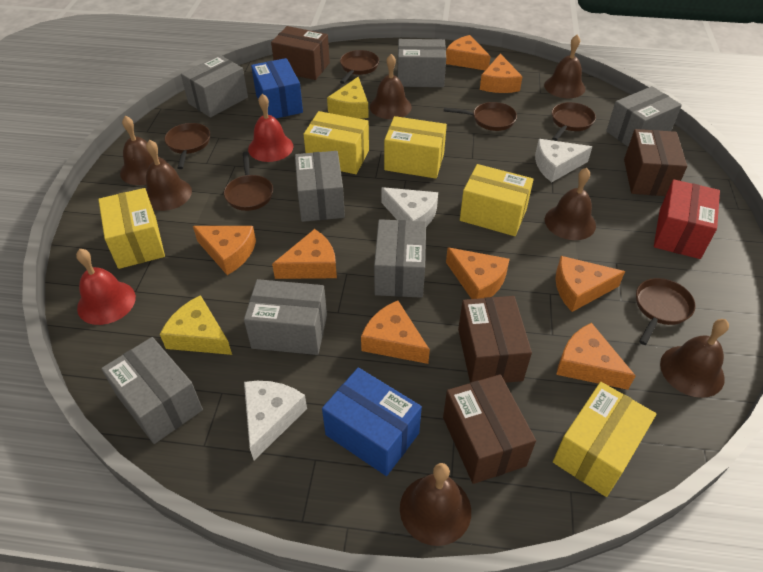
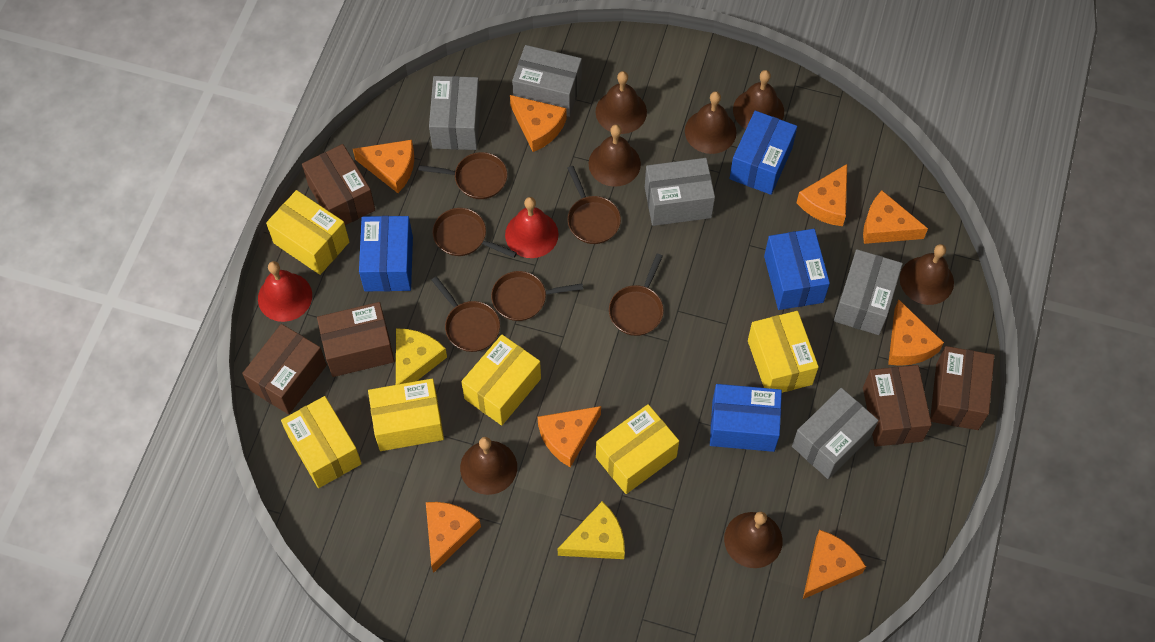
blue box: 2 -> 4
brown box: 4 -> 5
grey box: 7 -> 5
red box: 1 -> 0
white cheese: 3 -> 0
yellow box: 5 -> 6

